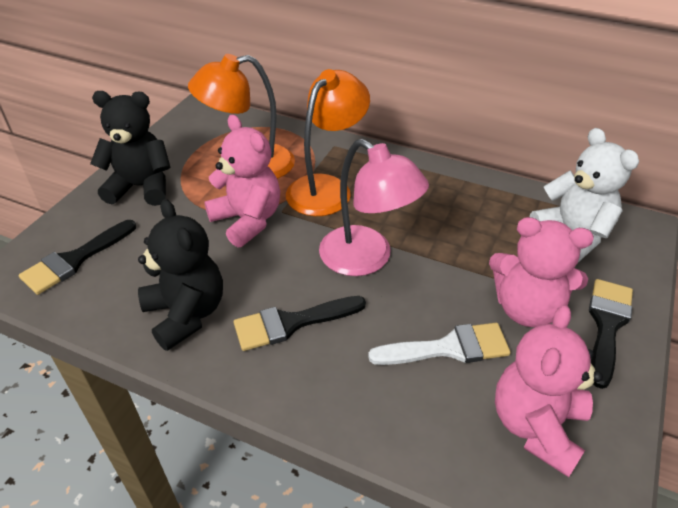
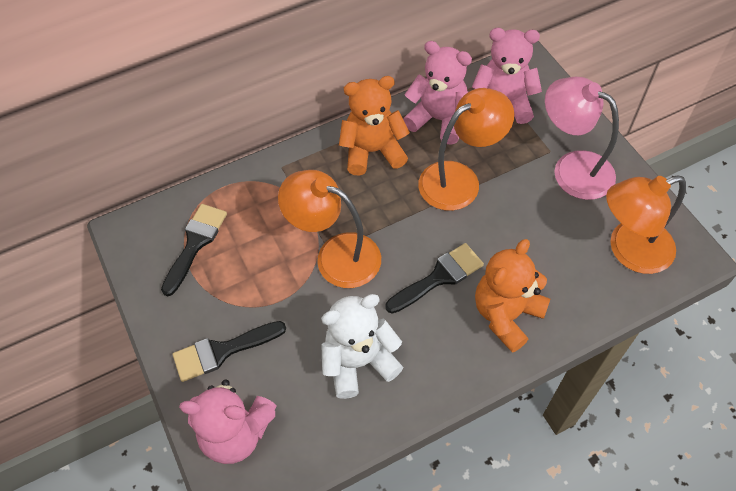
black teddy bear: 2 -> 0
orange lamp: 2 -> 3
orange teddy bear: 0 -> 2
white brush: 1 -> 0

